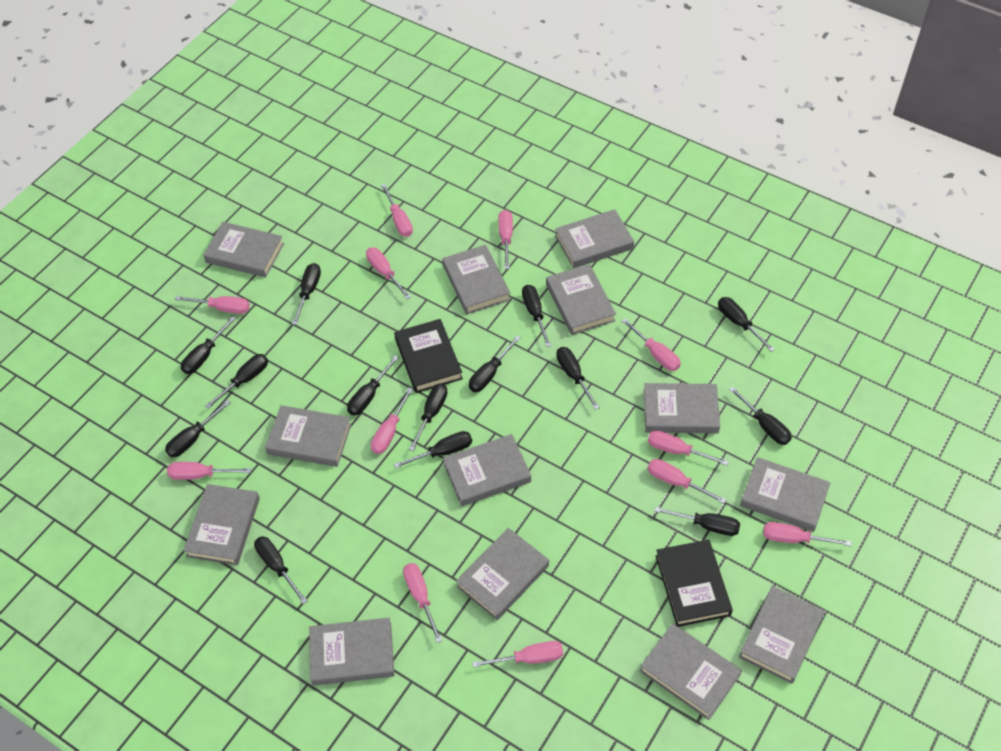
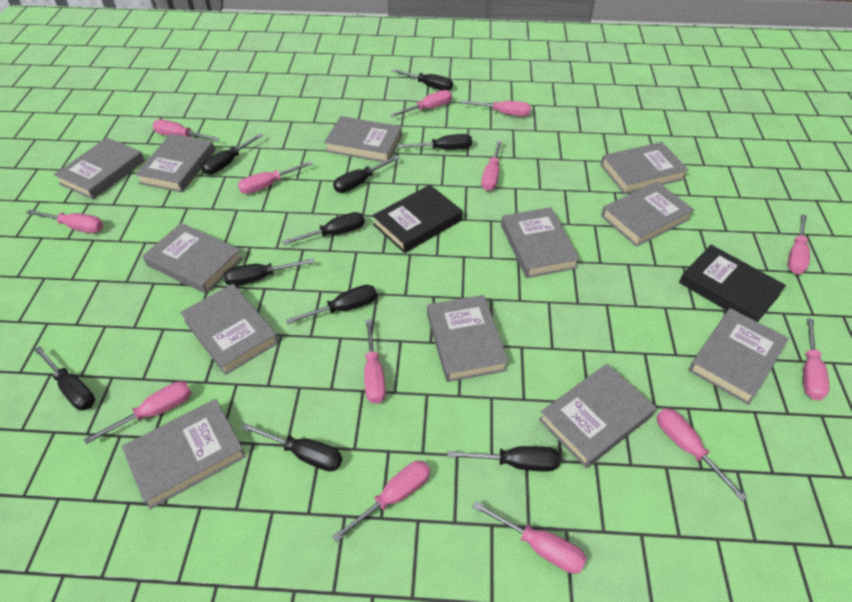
black screwdriver: 14 -> 10
grey book: 13 -> 12
pink screwdriver: 12 -> 13

